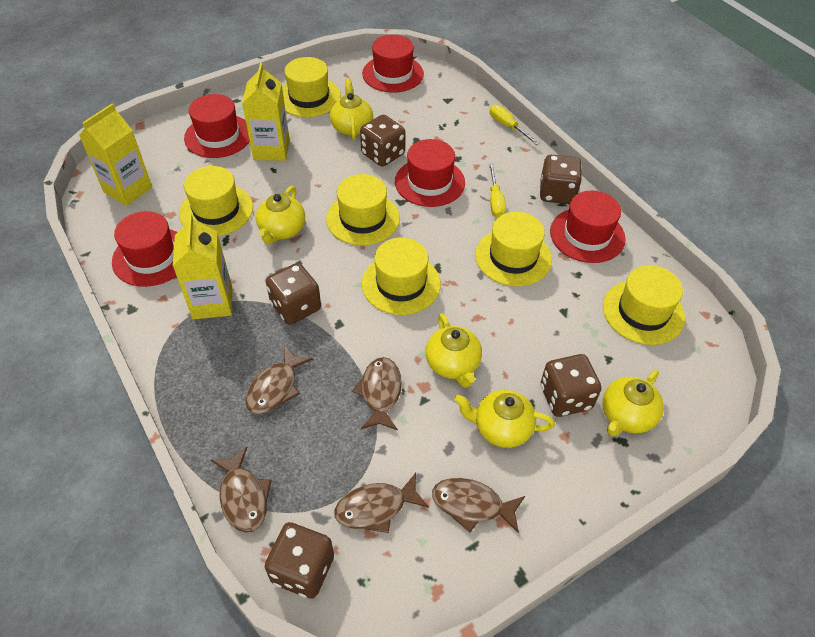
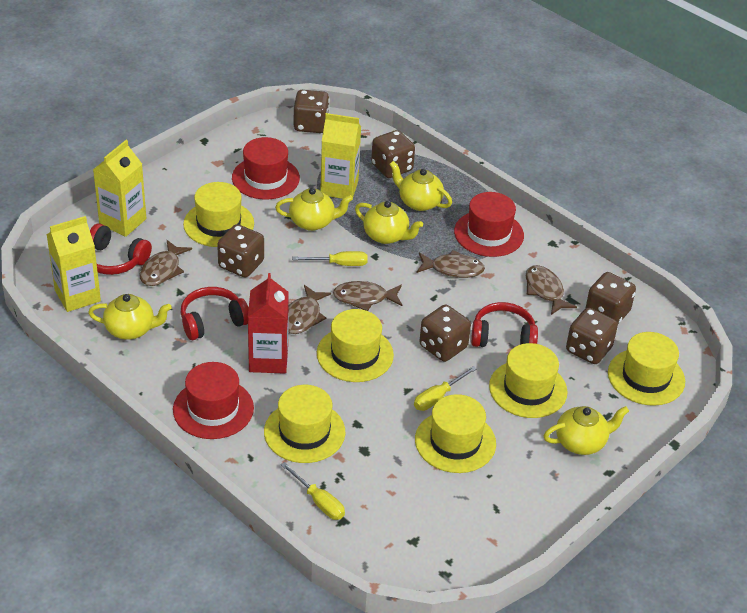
brown dice: 5 -> 6
red carton: 0 -> 1
red hat: 5 -> 3
red headphones: 0 -> 3
yellow screwdriver: 2 -> 3

